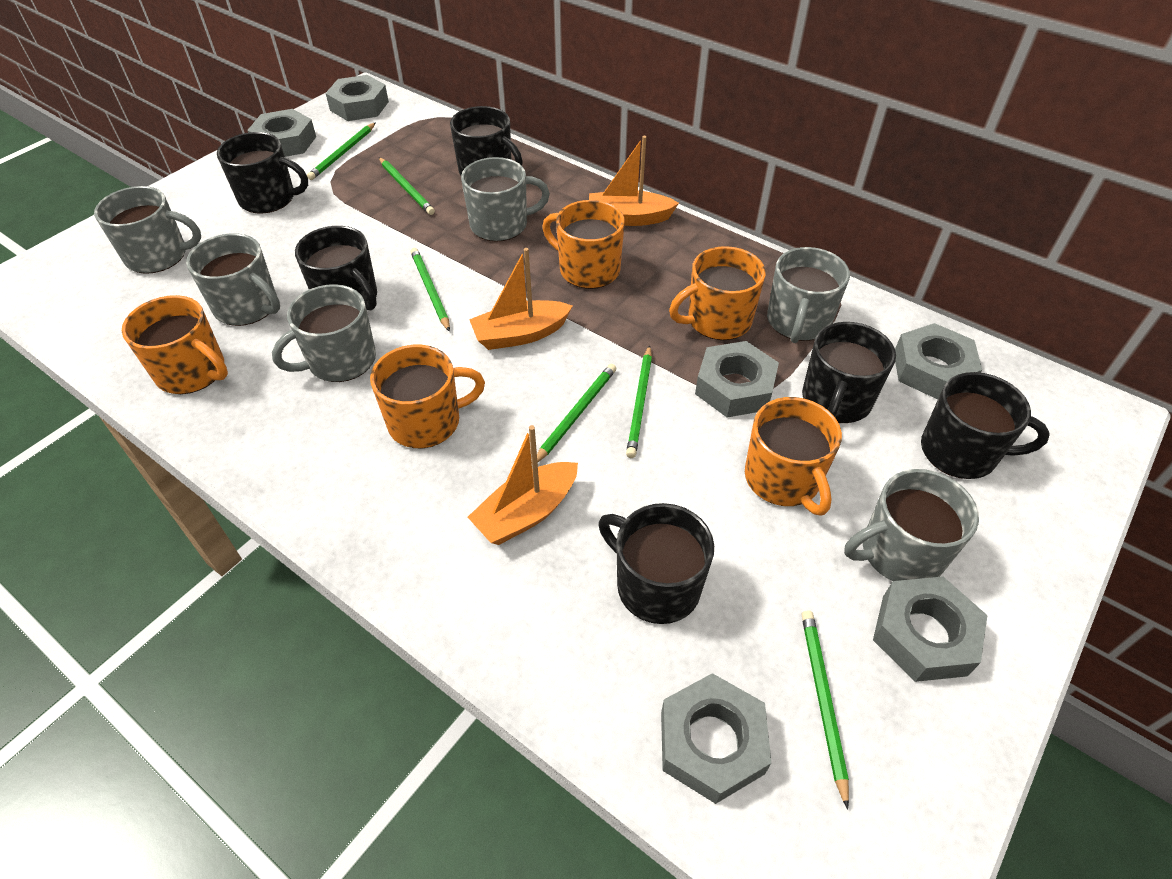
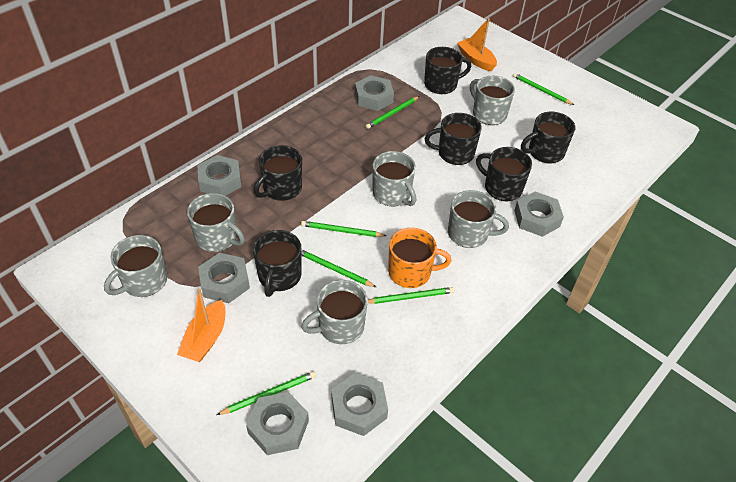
orange boat: 3 -> 2
orange mug: 5 -> 1

